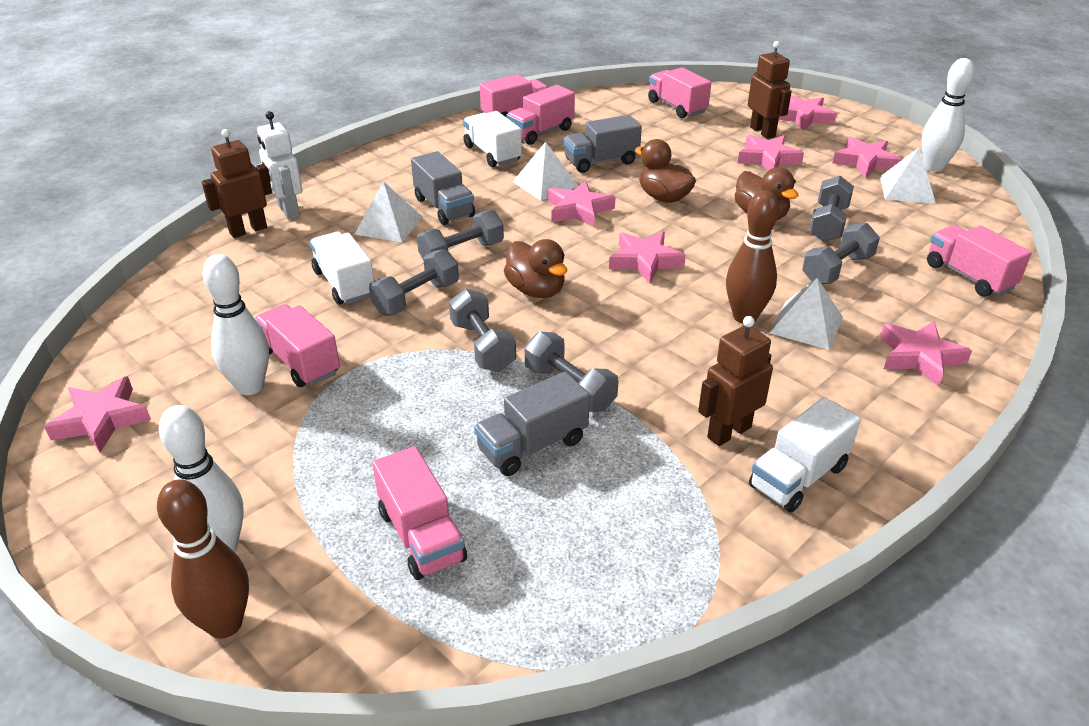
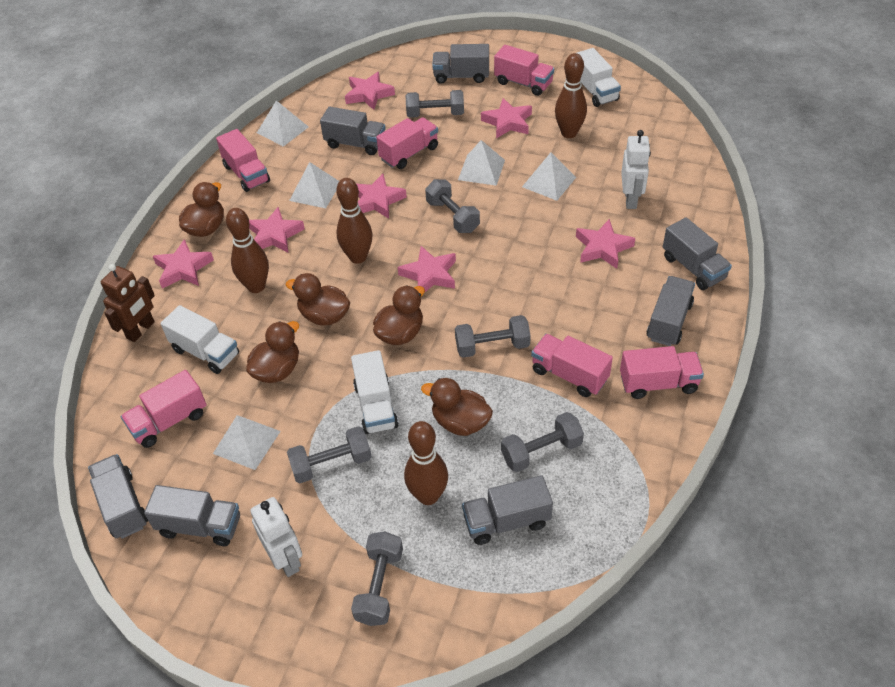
brown bowling pin: 2 -> 4
brown duck: 3 -> 5
brown robot: 3 -> 1
grey truck: 3 -> 7
white bowling pin: 3 -> 0
white pyramid: 4 -> 5
white robot: 1 -> 2

